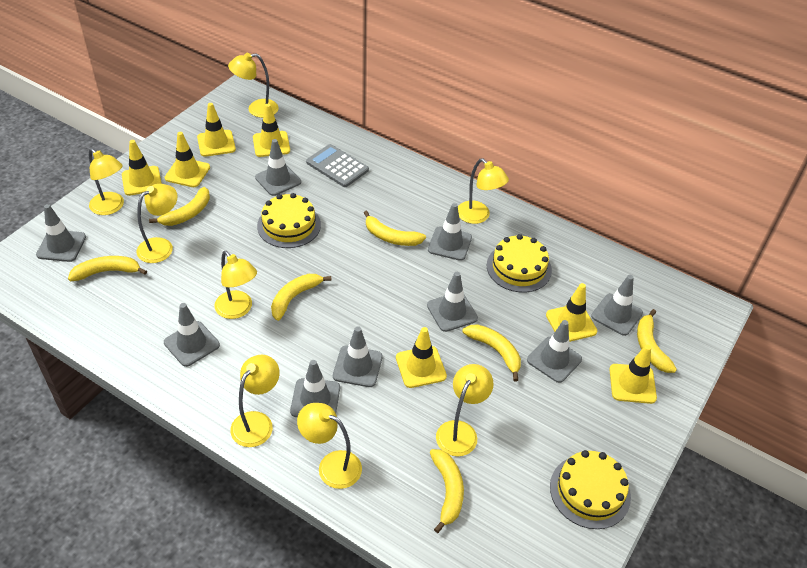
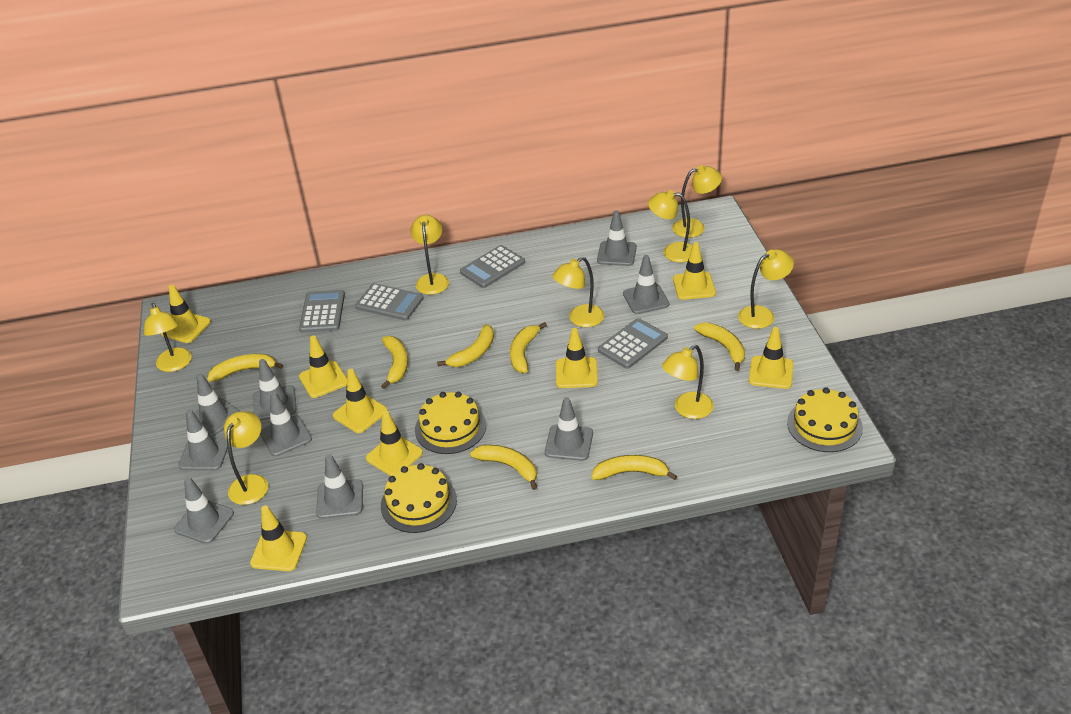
grey calculator: 1 -> 4
yellow traffic cone: 7 -> 8

